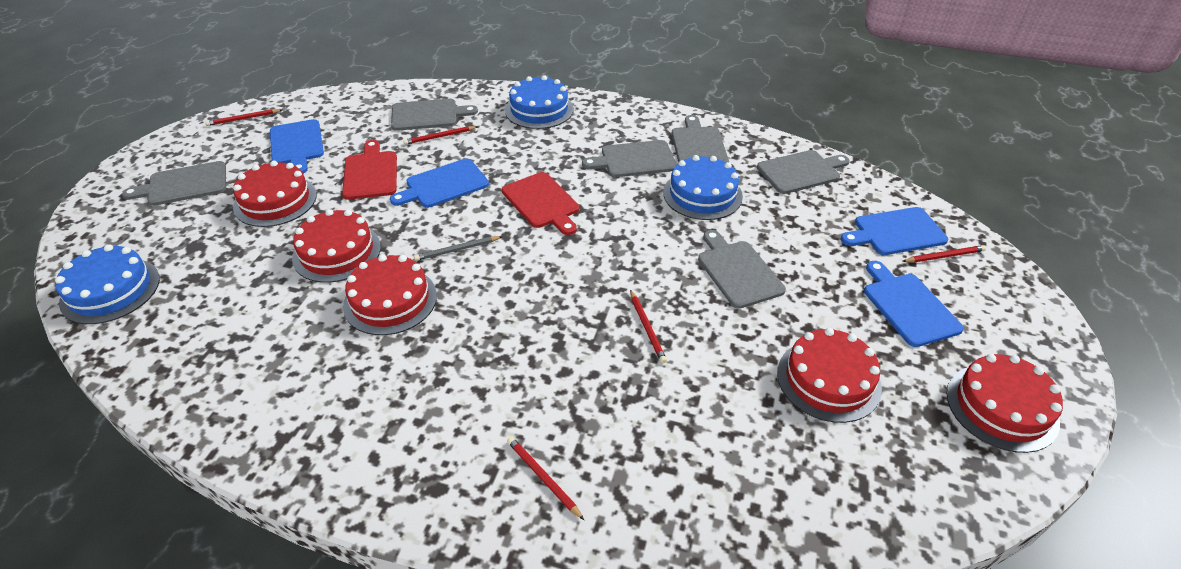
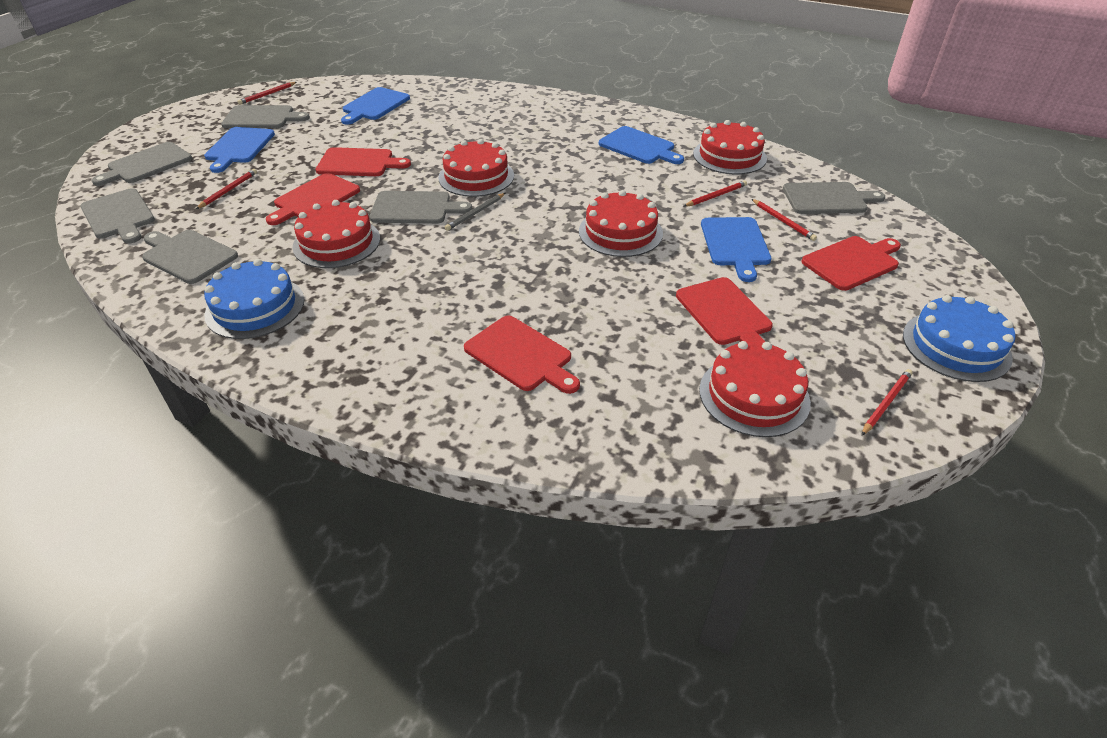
blue cake: 3 -> 2
red cutting board: 2 -> 5

